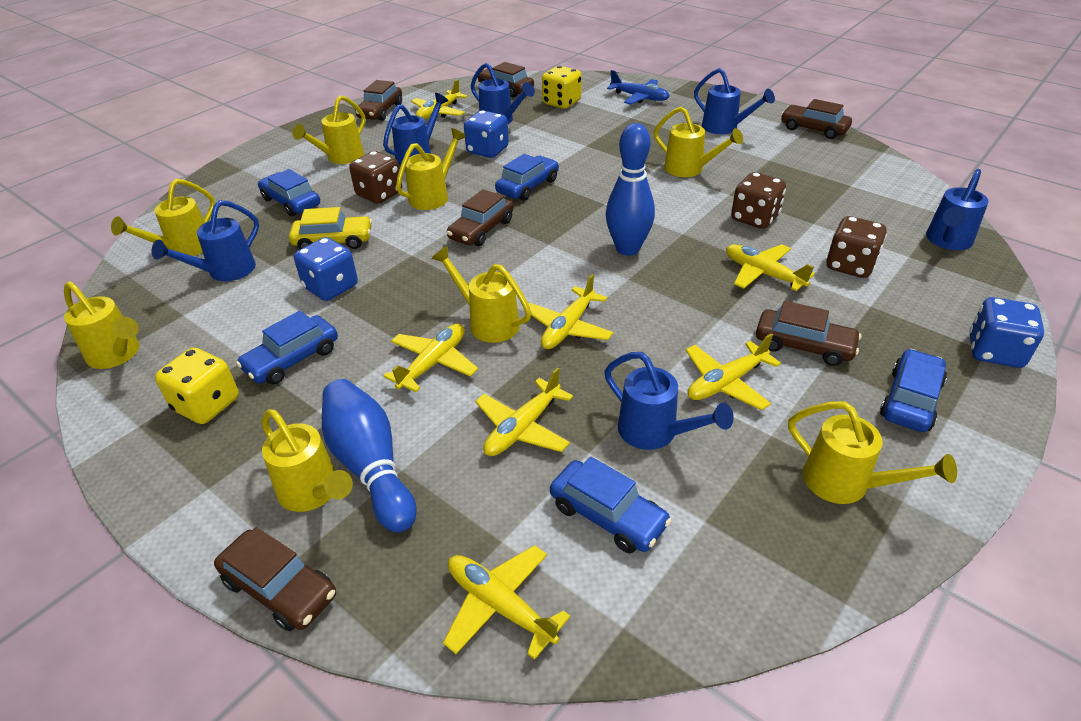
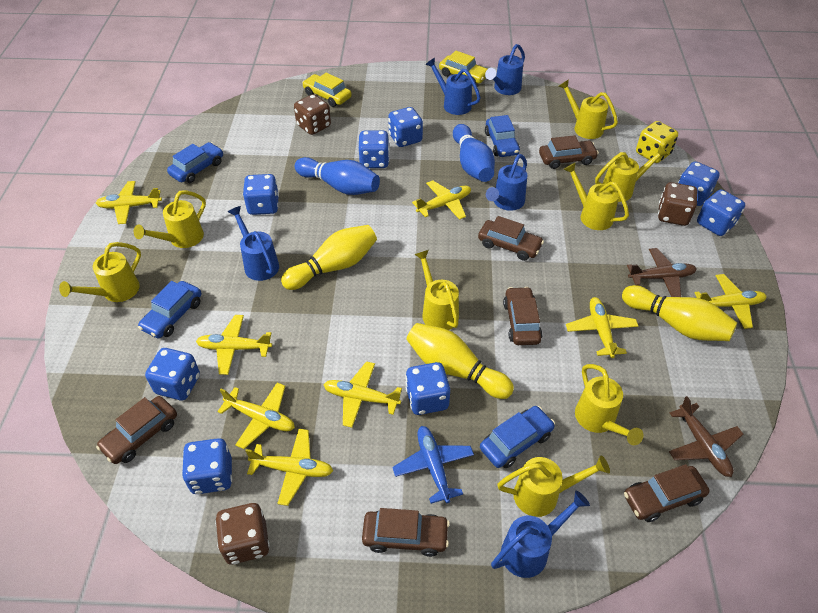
blue car: 5 -> 4
blue dice: 3 -> 8
blue watering can: 6 -> 5
brown plane: 0 -> 2
yellow bowling pin: 0 -> 3
yellow car: 1 -> 2
yellow dice: 2 -> 1
yellow plane: 7 -> 8

